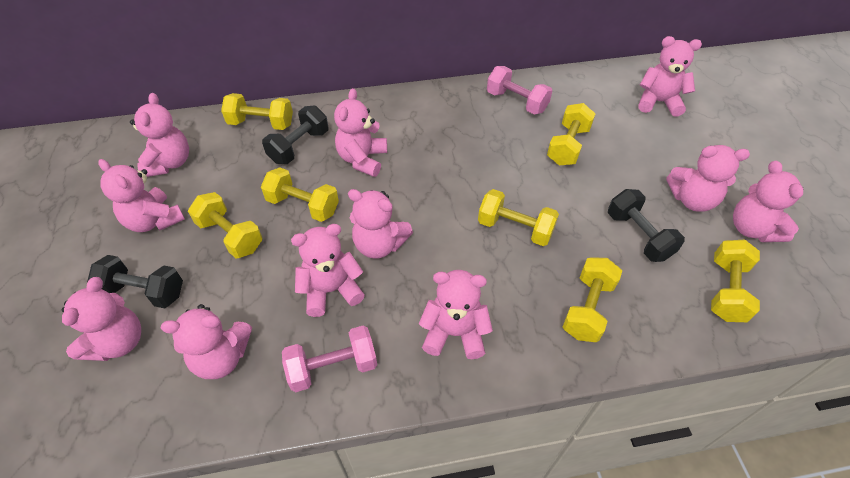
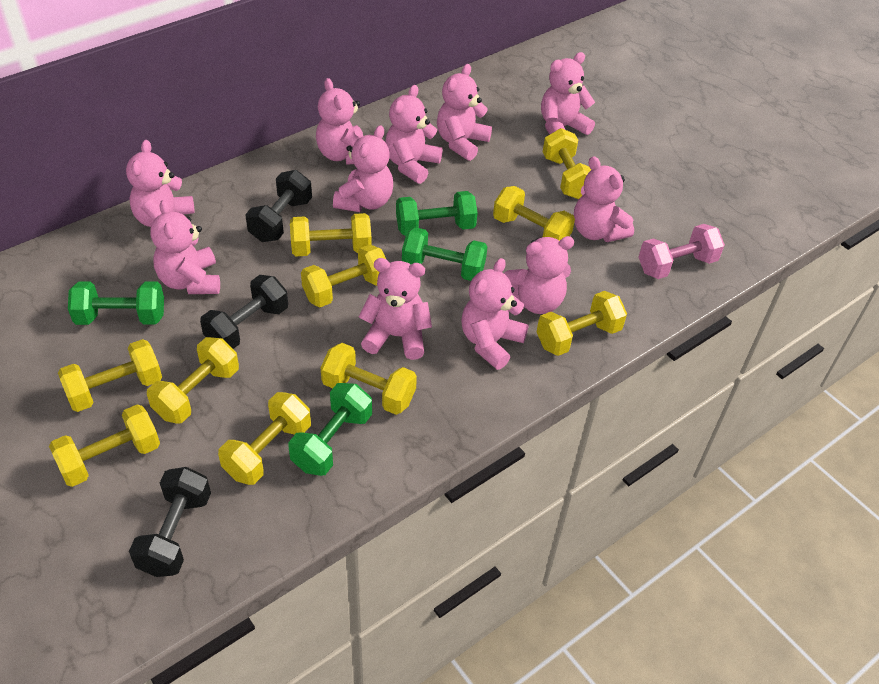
green dumbbell: 0 -> 4
pink dumbbell: 2 -> 1
yellow dumbbell: 7 -> 10

